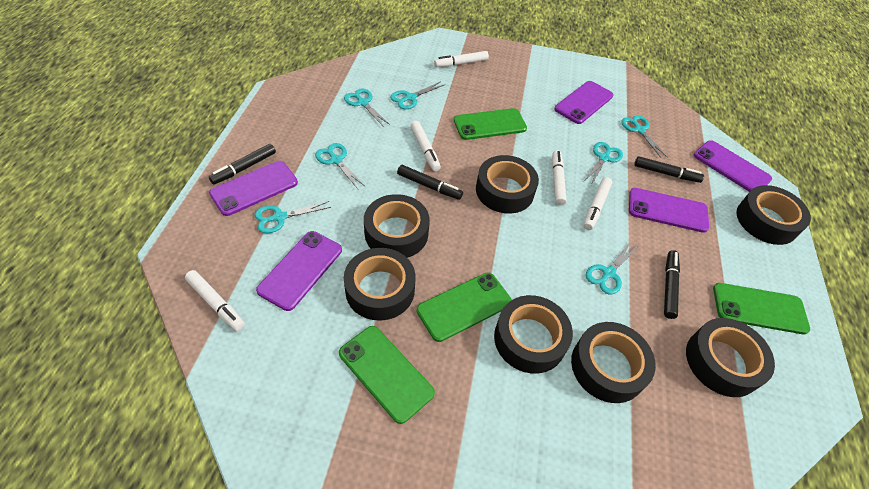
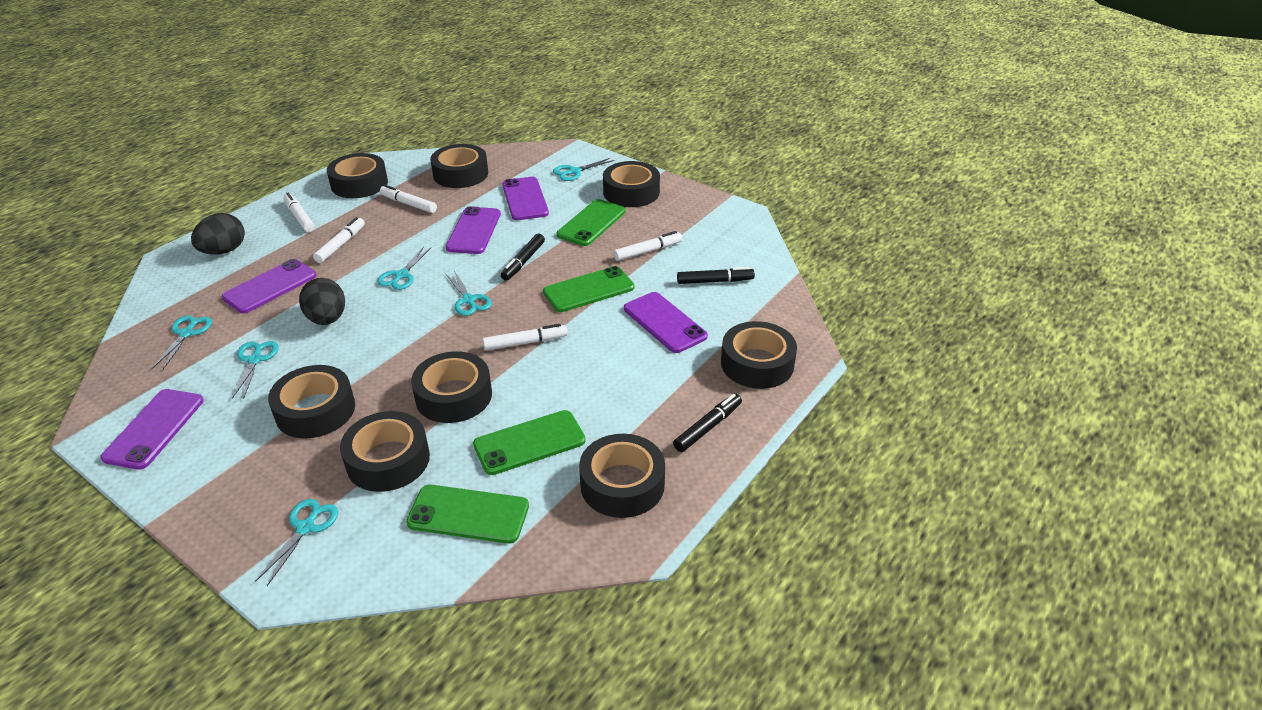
black egg: 0 -> 2
black marker: 4 -> 3
black tape: 7 -> 8
turquoise scissors: 7 -> 6

